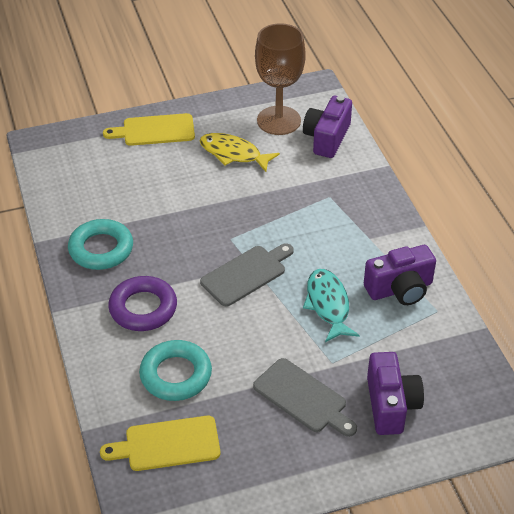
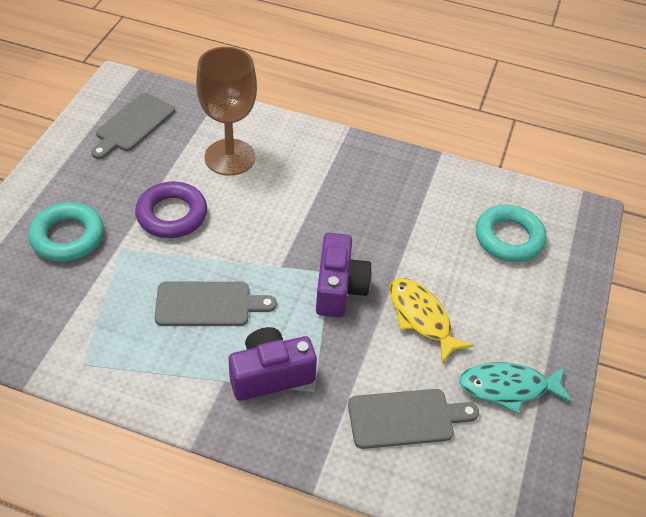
grey cutting board: 2 -> 3
purple camera: 3 -> 2
yellow cutting board: 2 -> 0

